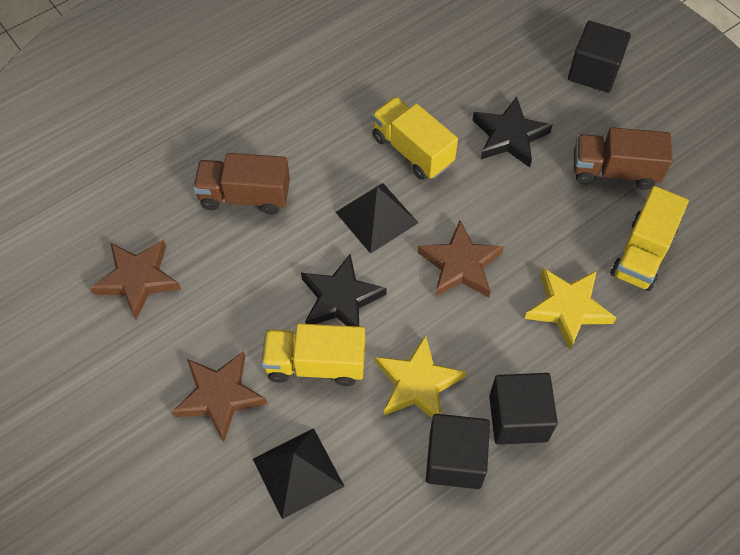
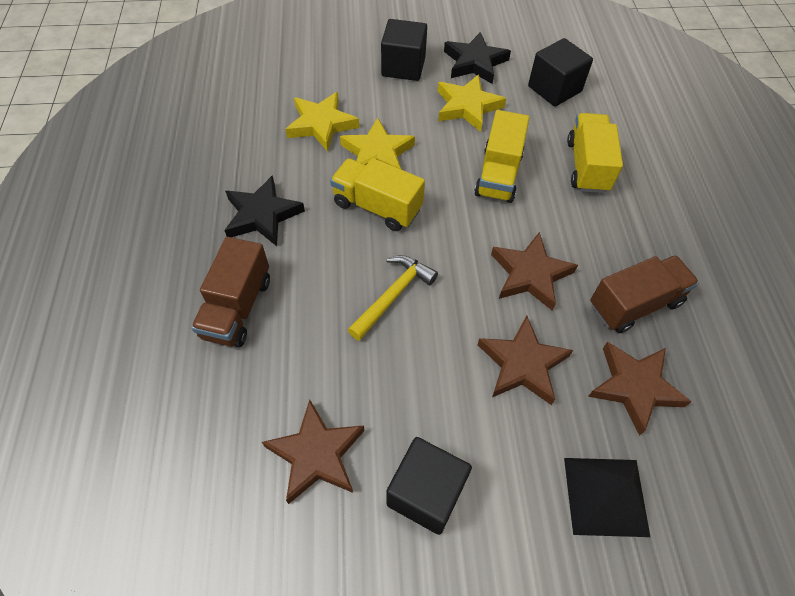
black pyramid: 2 -> 1
brown star: 3 -> 4
yellow hammer: 0 -> 1
yellow star: 2 -> 3

